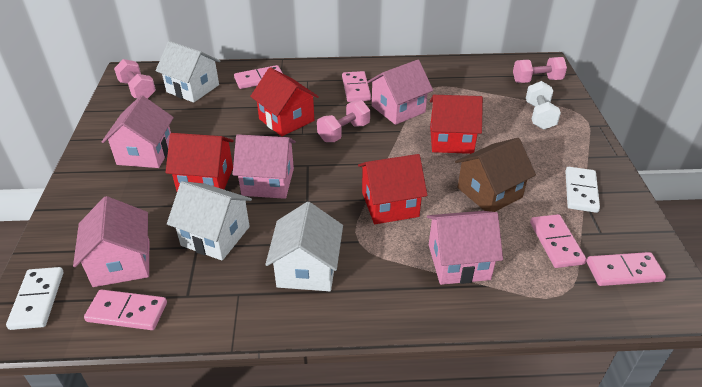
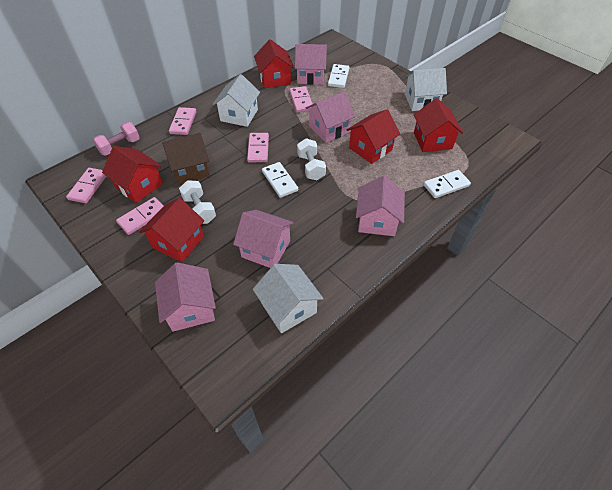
pink dumbbell: 3 -> 1
red house: 4 -> 5
white domino: 2 -> 3
white dumbbell: 1 -> 2

